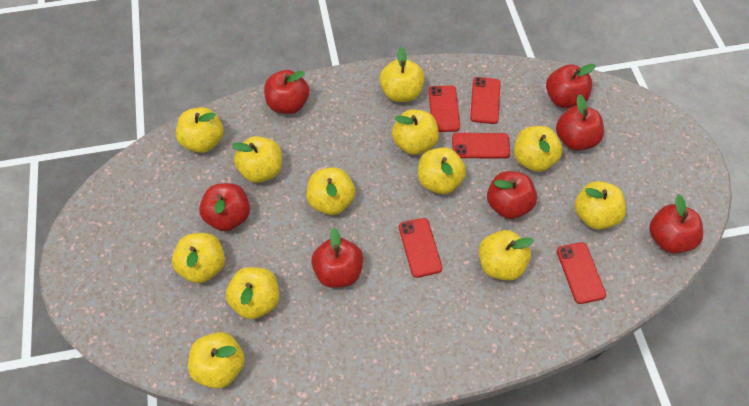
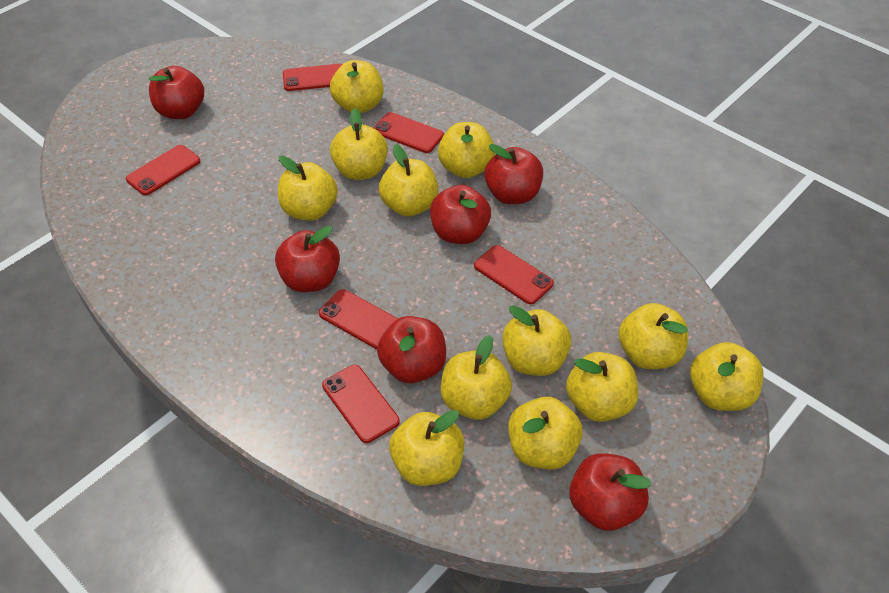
red apple: 7 -> 6
red phone: 5 -> 6

